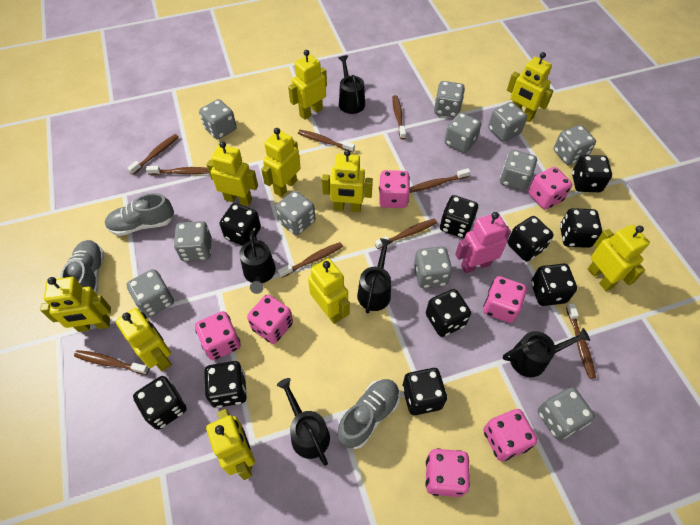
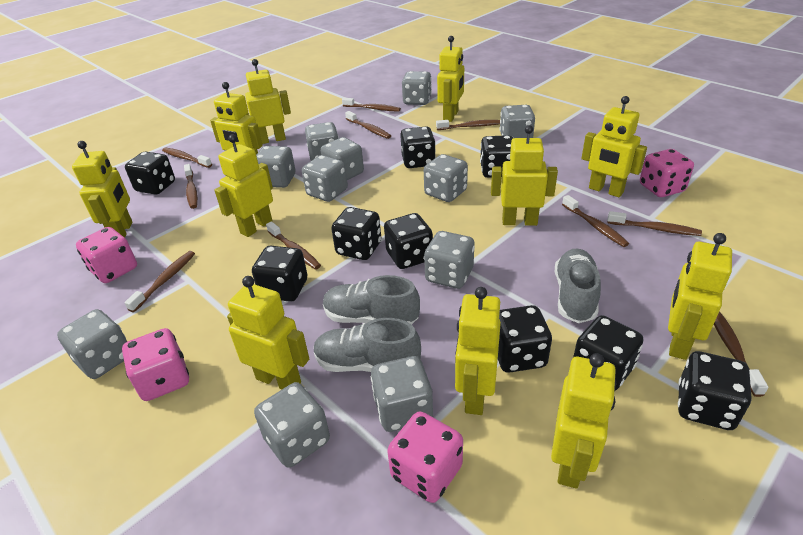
black dice: 10 -> 9
black watering can: 5 -> 0
brown toothbrush: 9 -> 10
pink dice: 7 -> 4
pink robot: 1 -> 0
yellow robot: 10 -> 11

